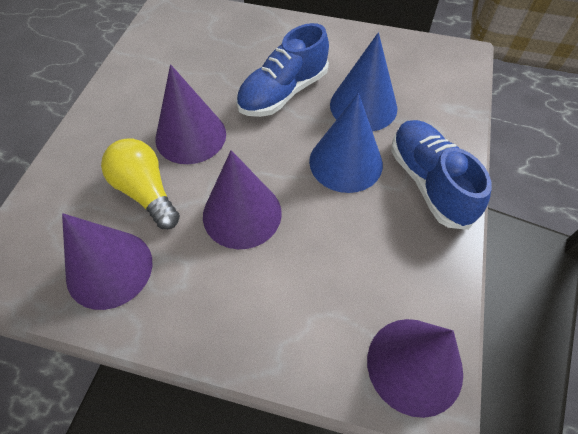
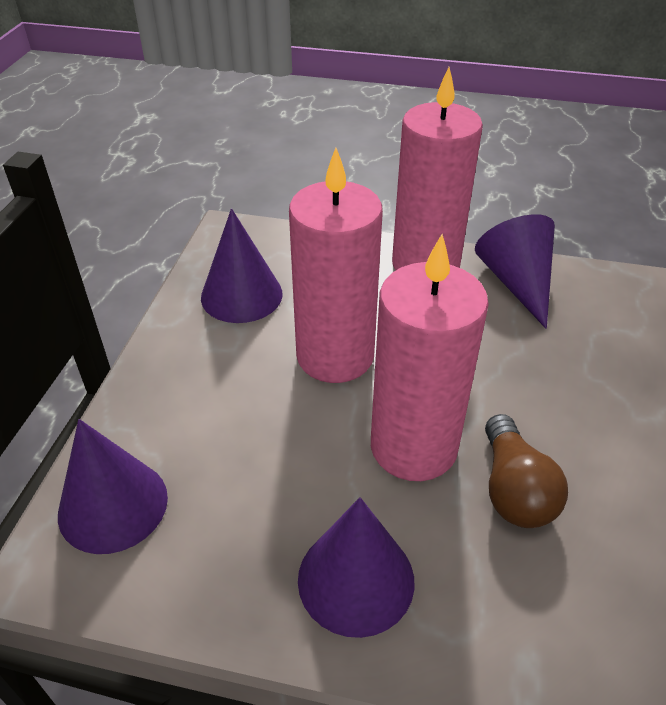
blue cone: 2 -> 0
blue shoe: 2 -> 0
brown light bulb: 0 -> 1
pink candle: 0 -> 3
yellow light bulb: 1 -> 0

